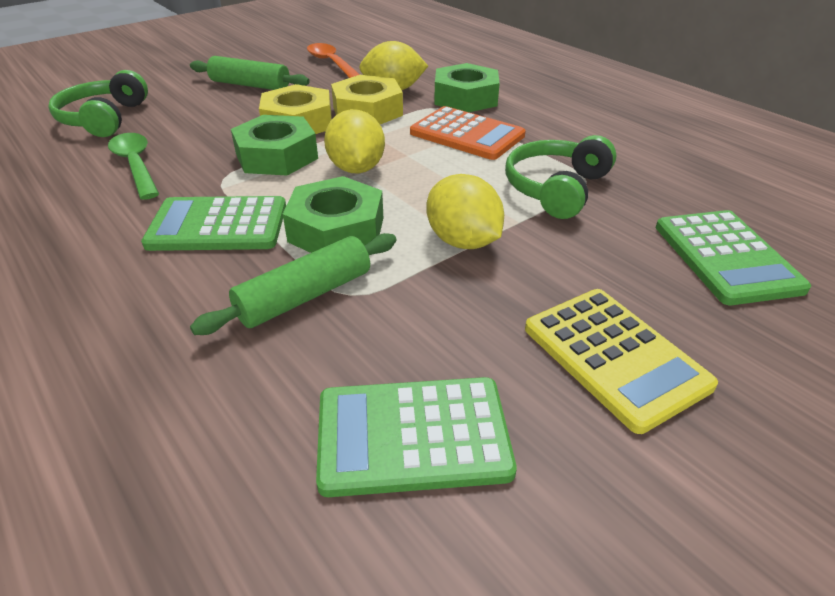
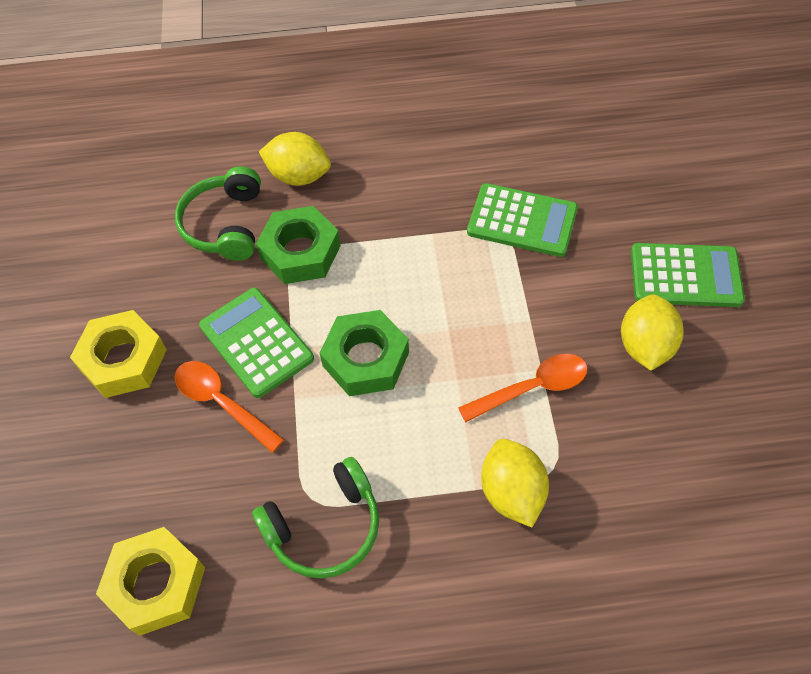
green nut: 3 -> 2
green rolling pin: 2 -> 0
green spoon: 1 -> 0
orange calculator: 1 -> 0
orange spoon: 1 -> 2
yellow calculator: 1 -> 0

